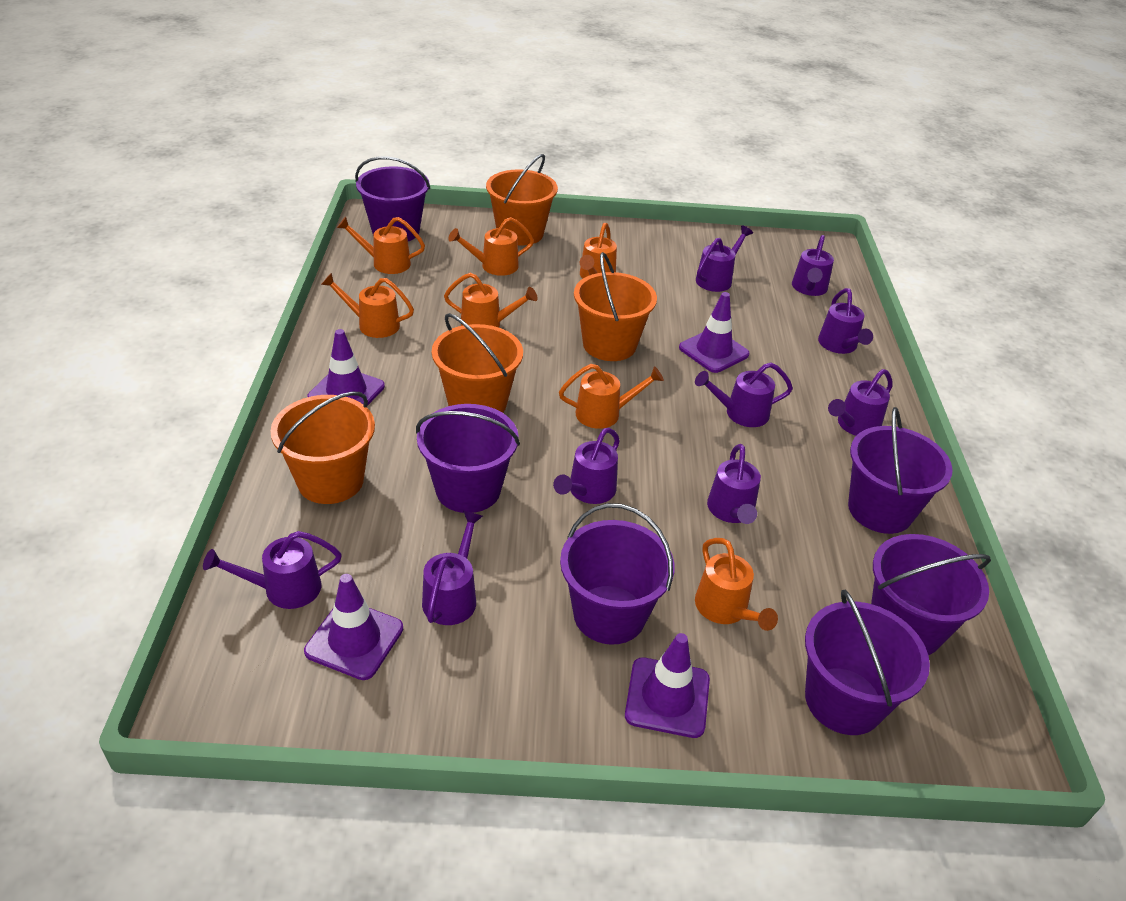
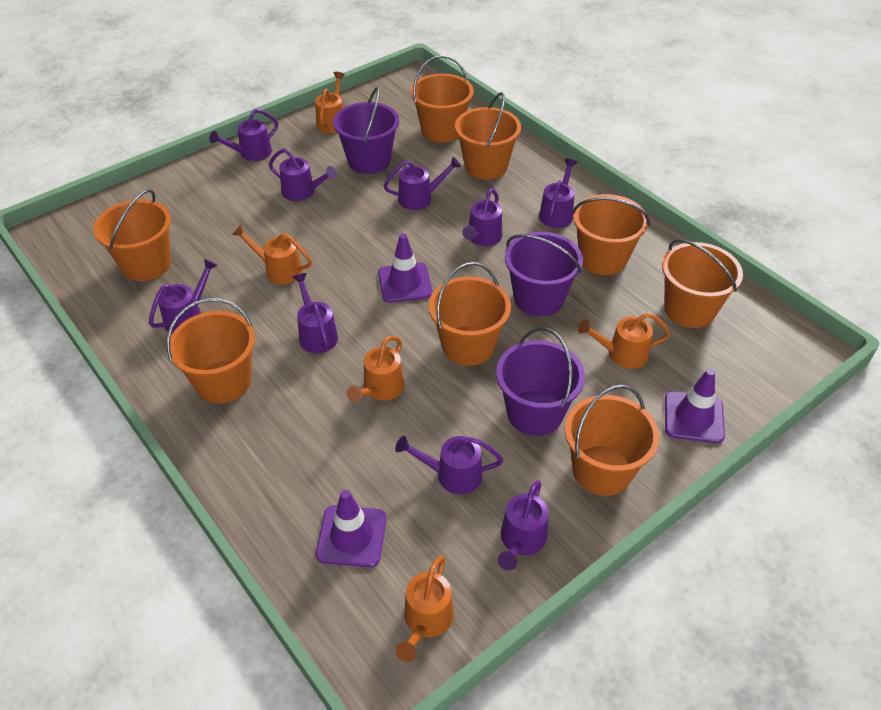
orange bucket: 4 -> 8
orange watering can: 7 -> 5
purple bucket: 6 -> 3
purple traffic cone: 4 -> 3

